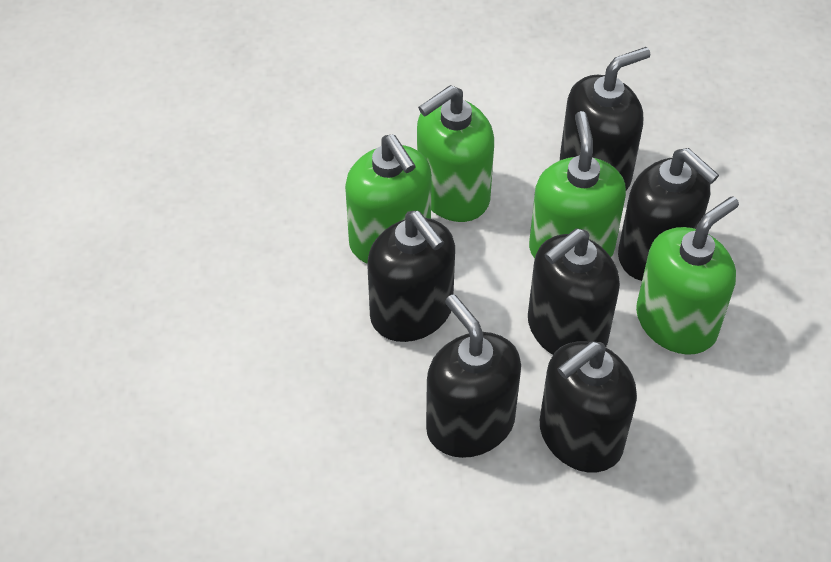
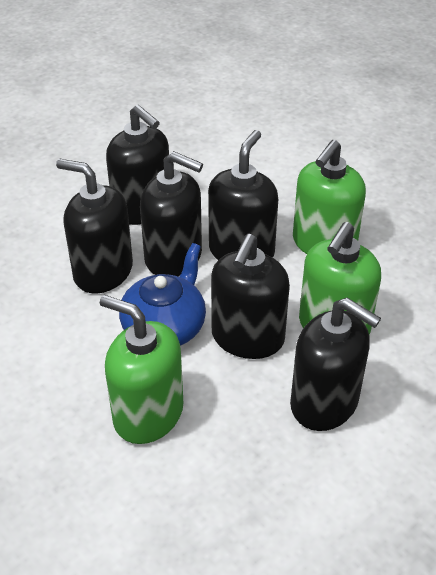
blue teapot: 0 -> 1
green soap dispenser: 4 -> 3

